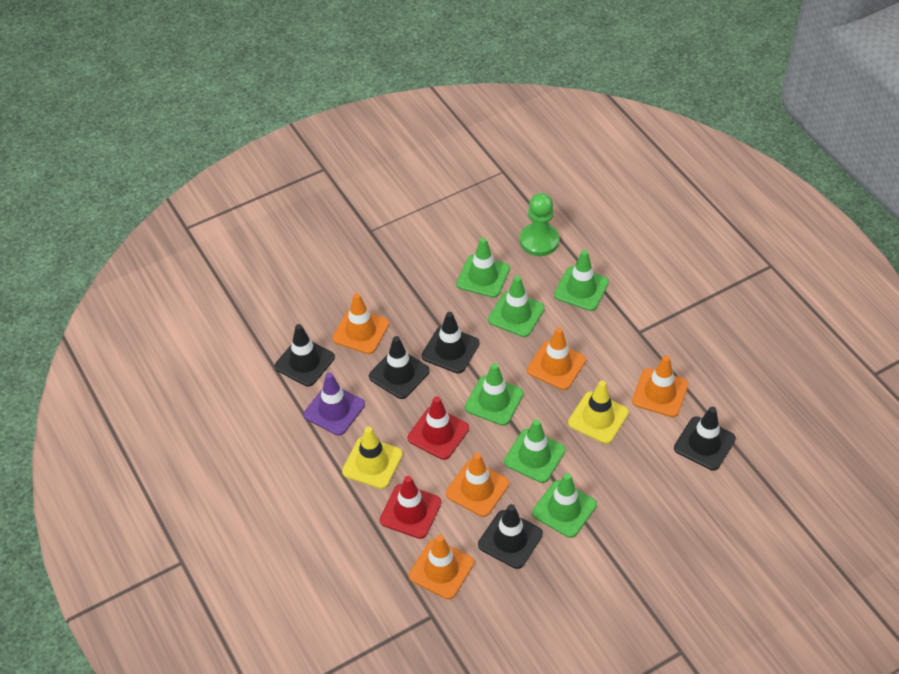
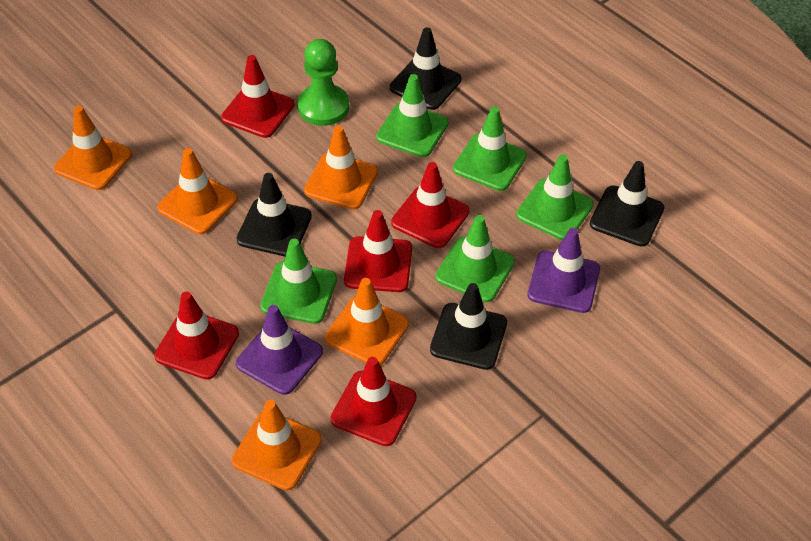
black traffic cone: 5 -> 4
green traffic cone: 6 -> 5
purple traffic cone: 1 -> 2
red traffic cone: 2 -> 5
yellow traffic cone: 2 -> 0

